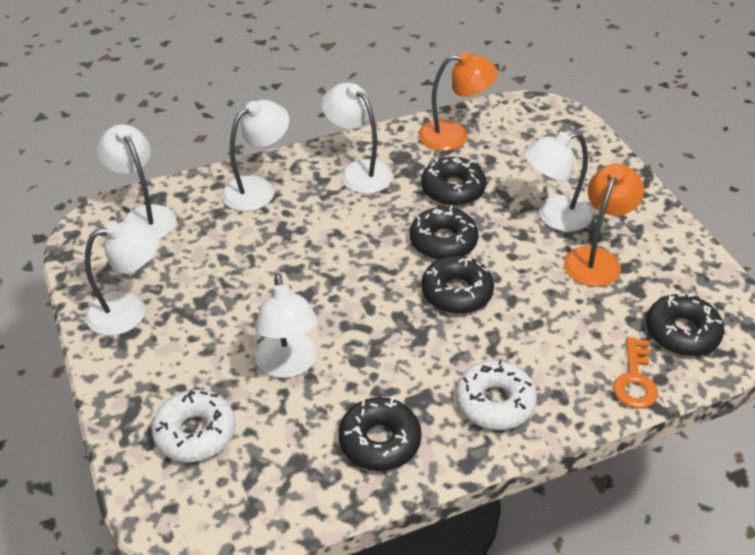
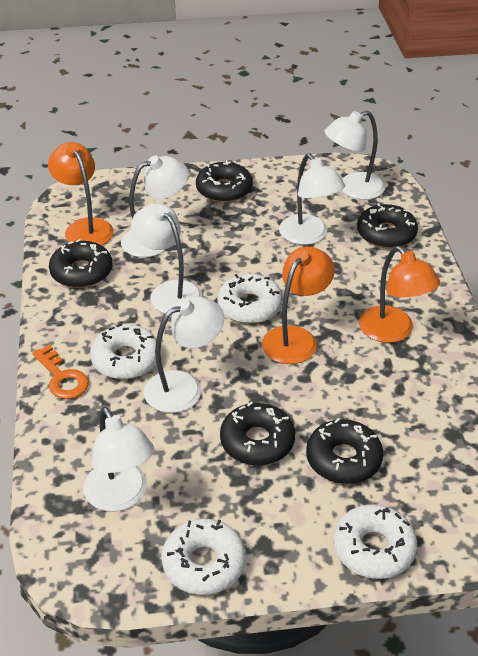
orange lamp: 2 -> 3
white donut: 2 -> 4

